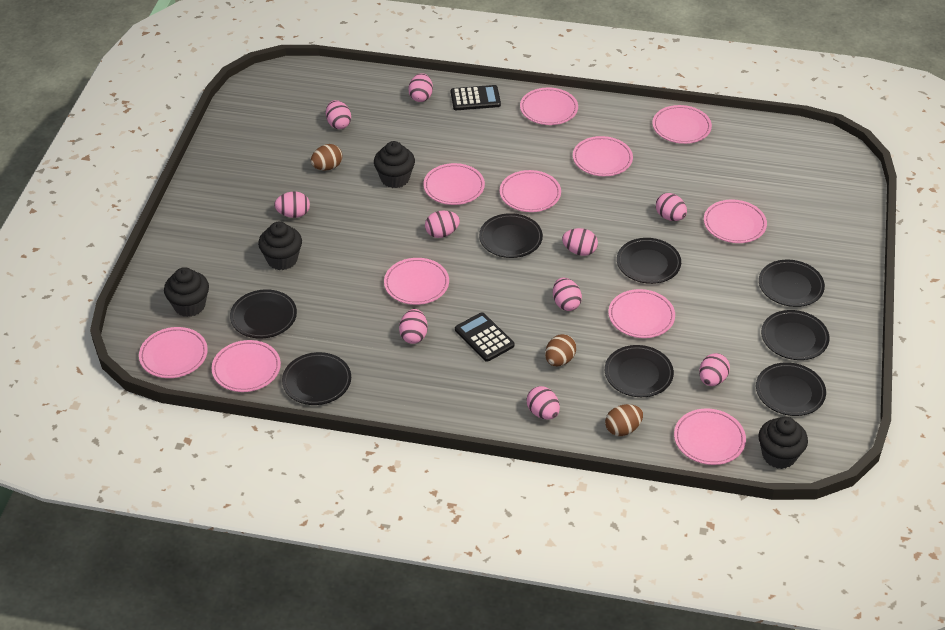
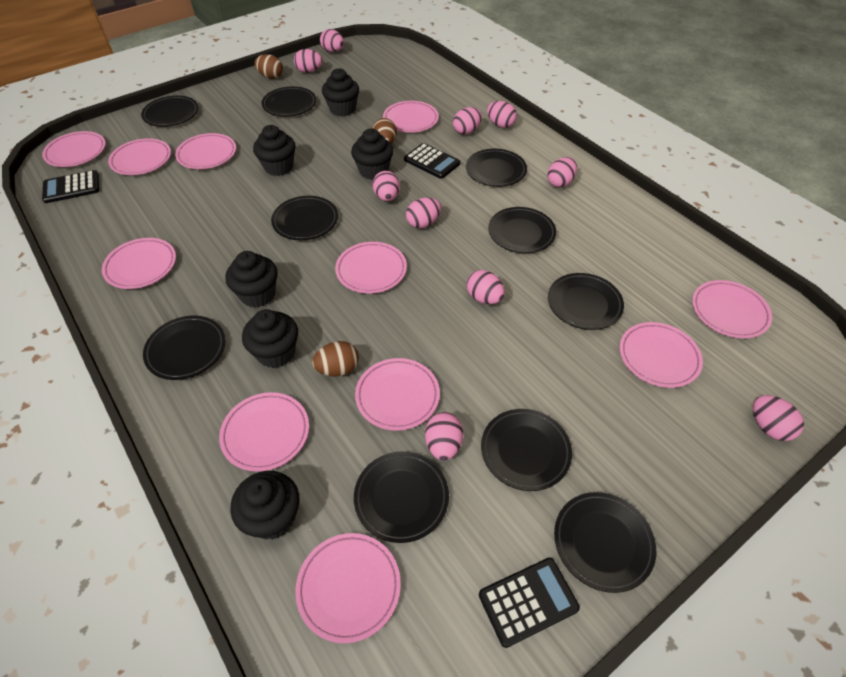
black calculator: 2 -> 3
black cupcake: 4 -> 6
black plate: 8 -> 10

